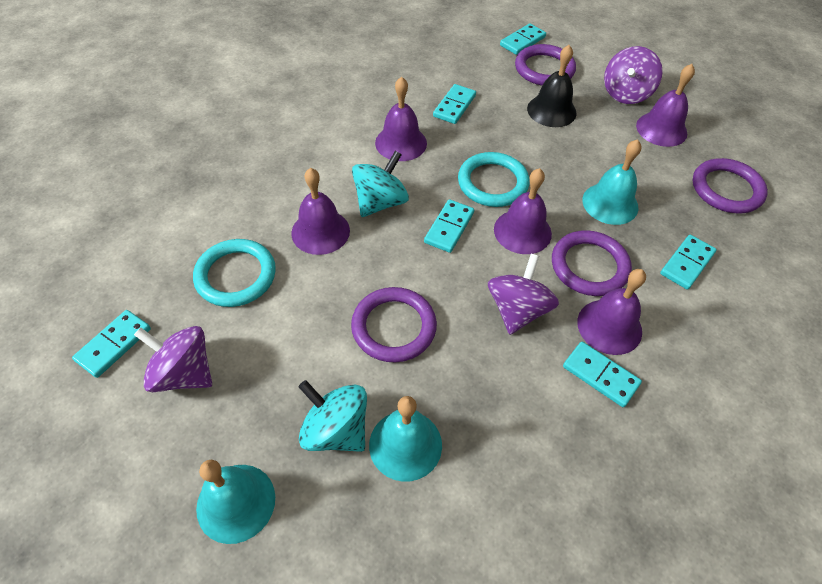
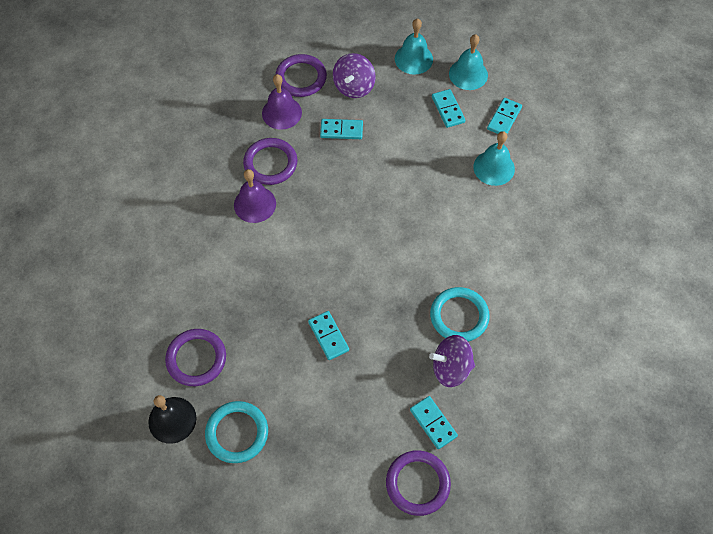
purple bell: 5 -> 2
purple spinning top: 3 -> 2
turquoise domino: 6 -> 5
turquoise spinning top: 2 -> 0

